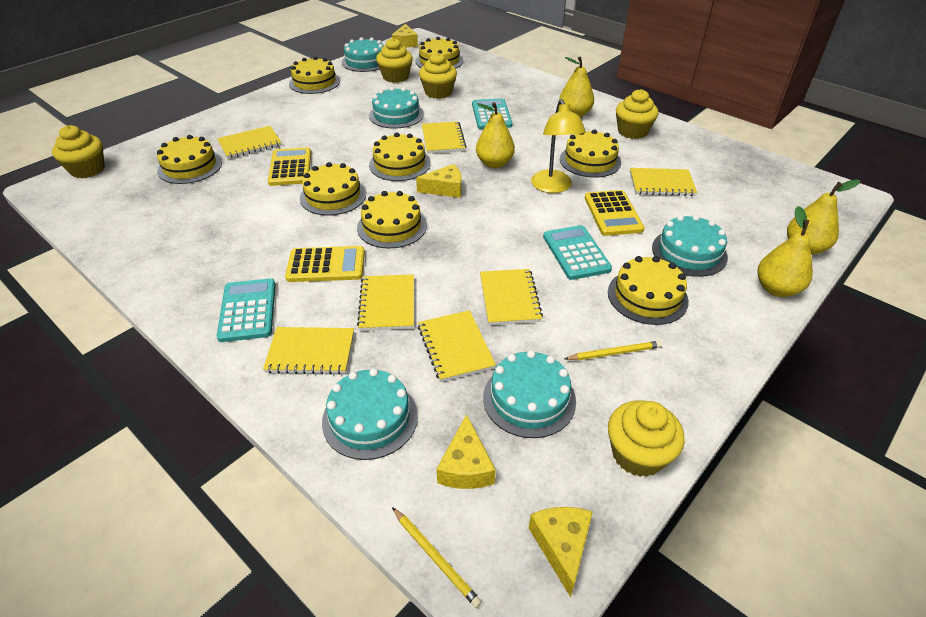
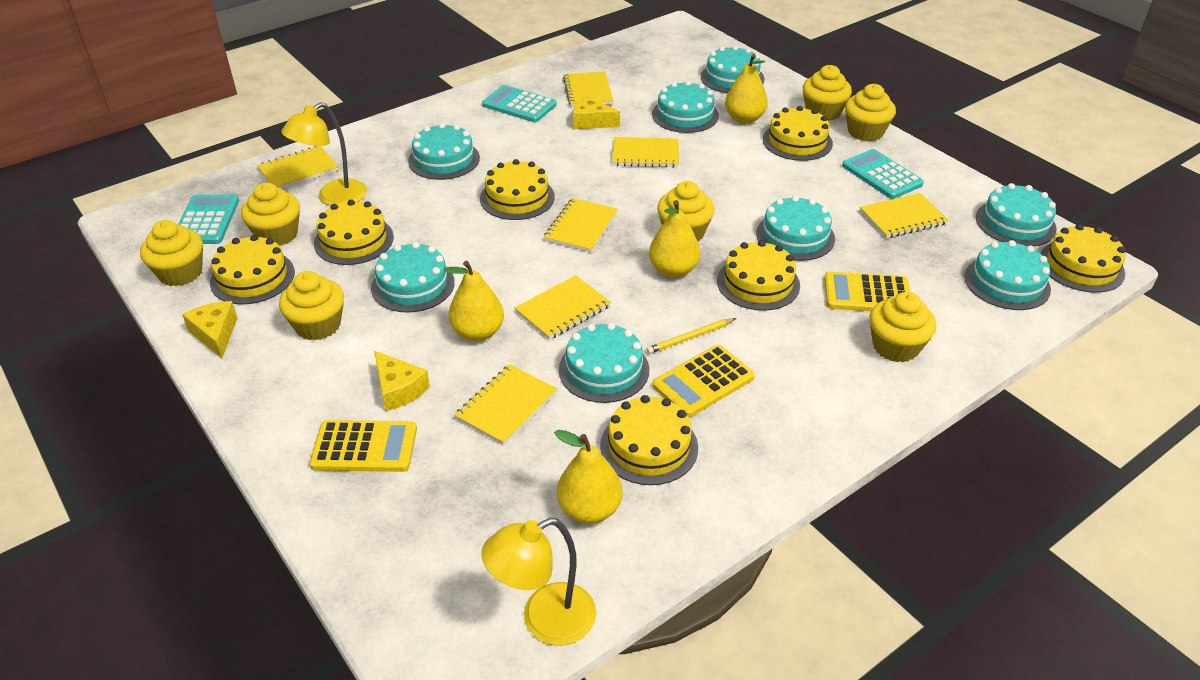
turquoise cake: 5 -> 8
yellow cake: 8 -> 7
yellow cheese: 4 -> 3
yellow cupcake: 5 -> 7
yellow lamp: 1 -> 2
yellow pencil: 2 -> 1

